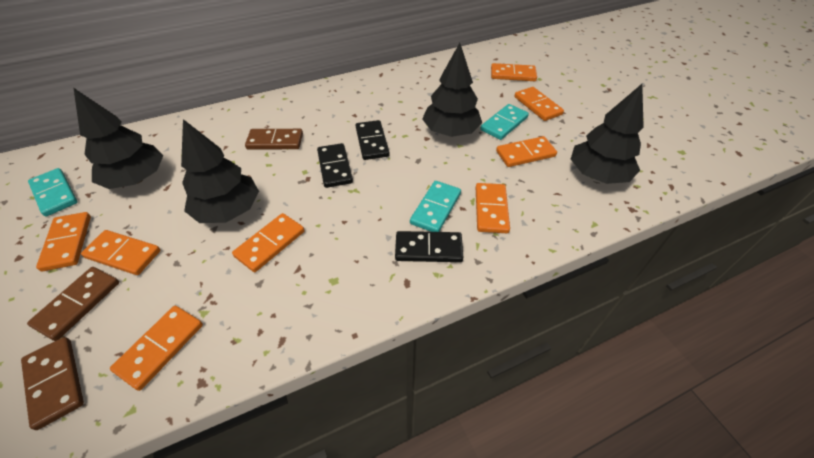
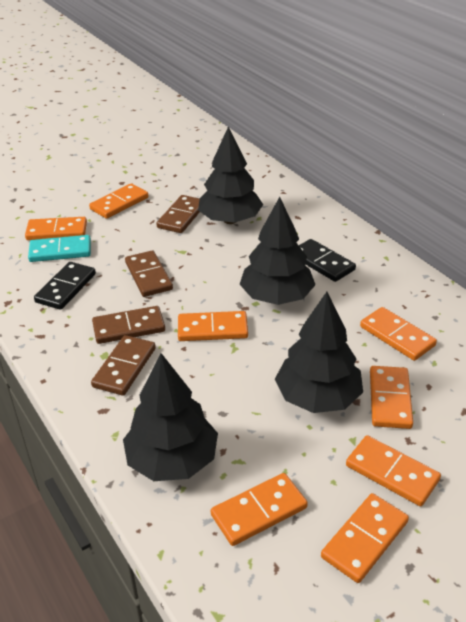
black domino: 3 -> 2
brown domino: 3 -> 4
turquoise domino: 3 -> 1

